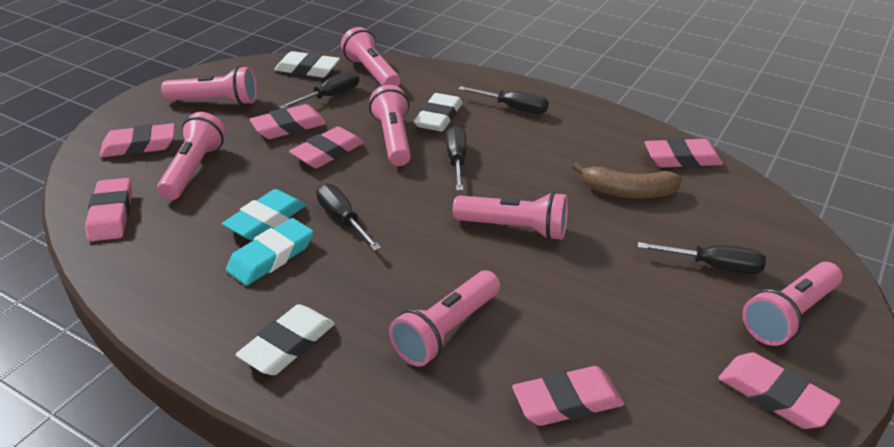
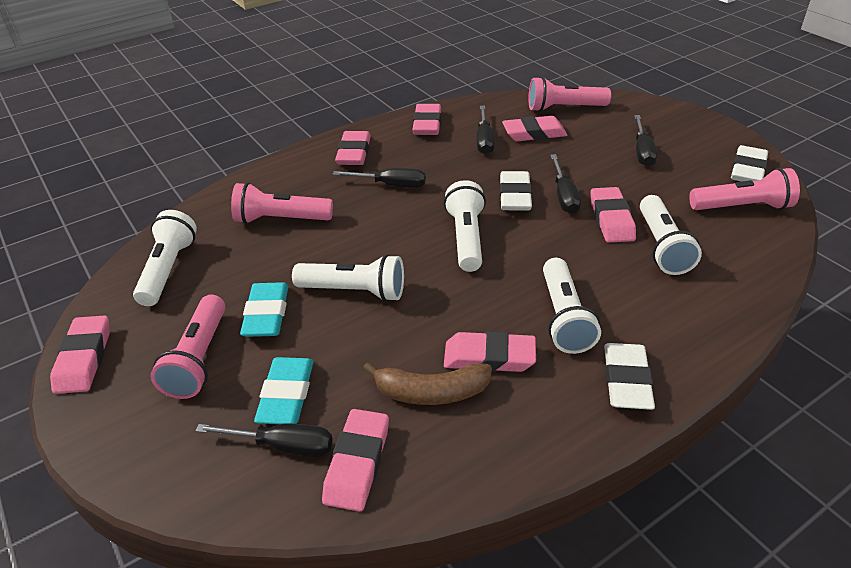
pink flashlight: 7 -> 4
white flashlight: 0 -> 5

